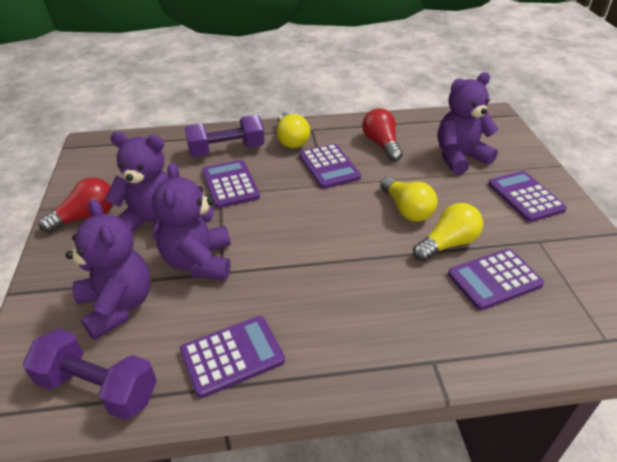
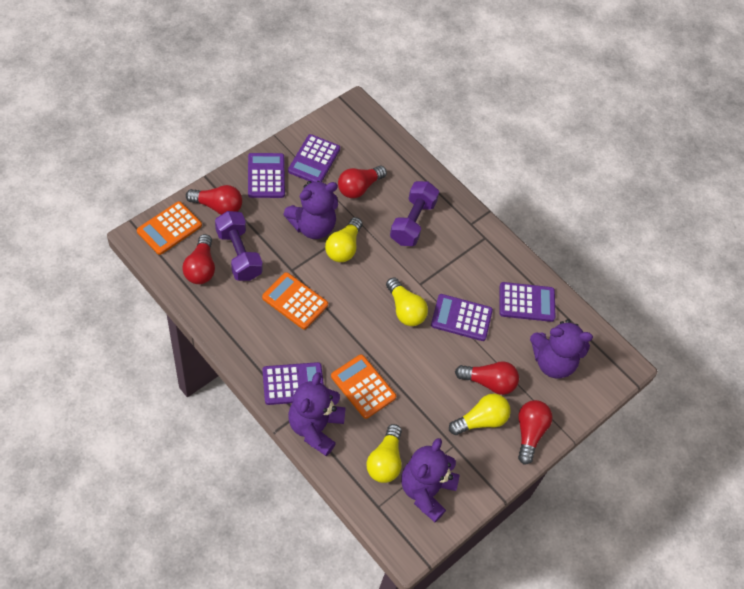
orange calculator: 0 -> 3
red light bulb: 2 -> 5
yellow light bulb: 3 -> 4

